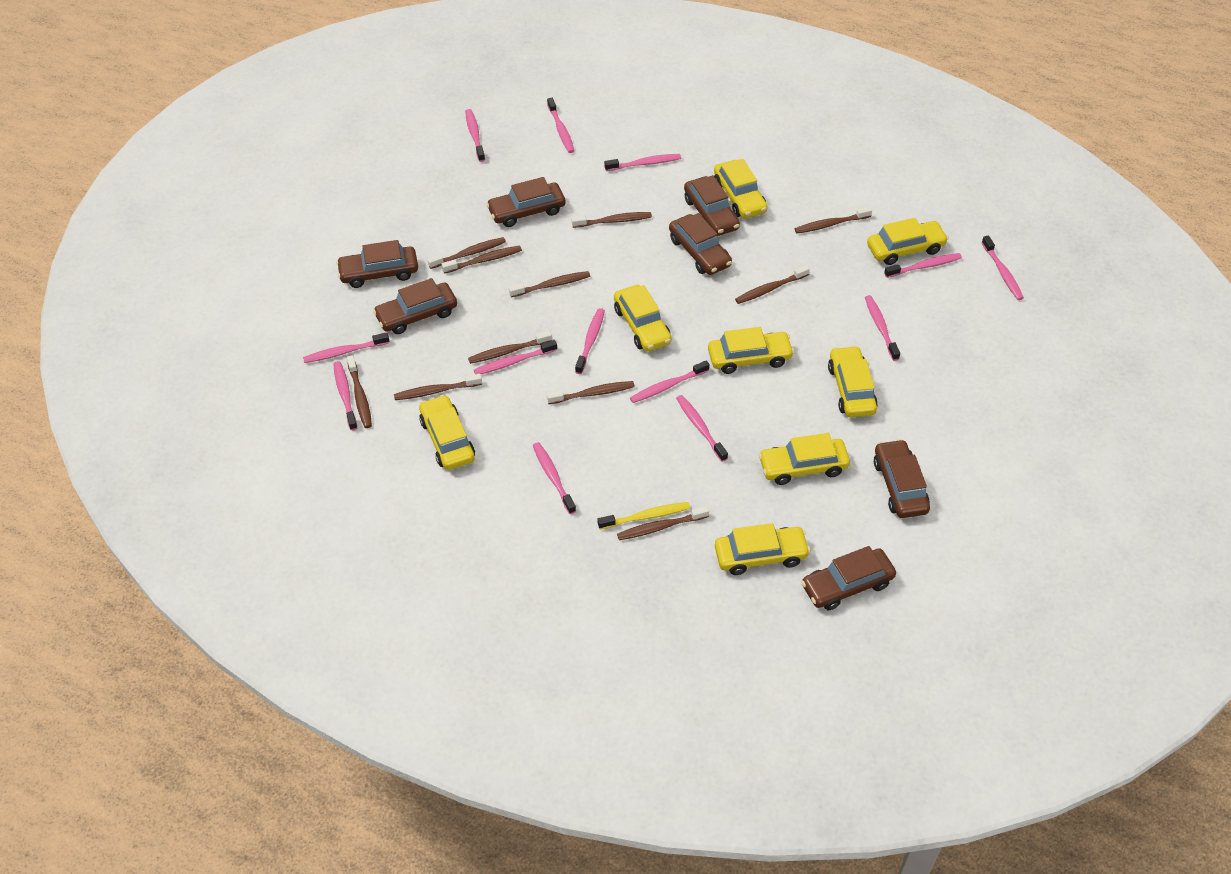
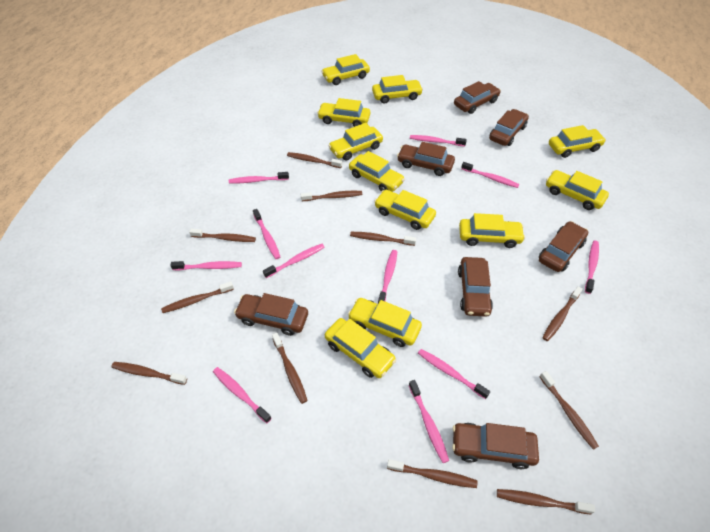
pink toothbrush: 13 -> 11
yellow car: 8 -> 11
yellow toothbrush: 1 -> 0

